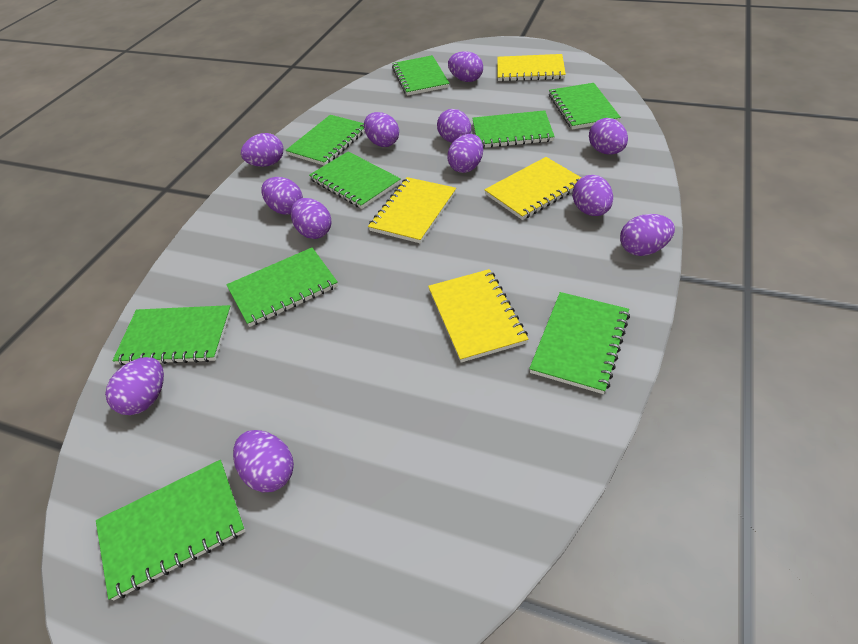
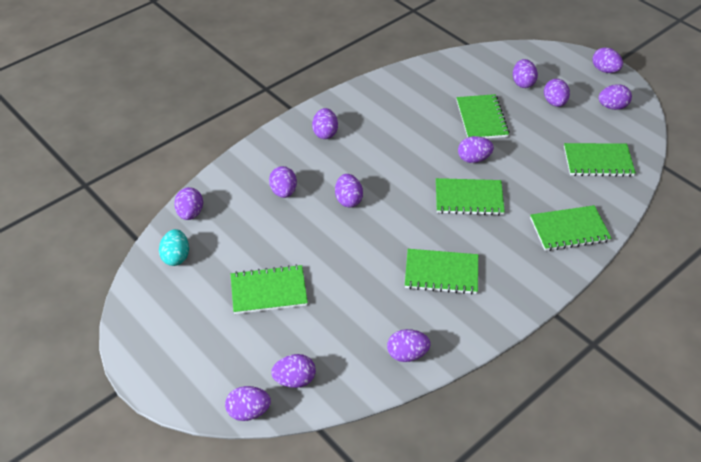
green notebook: 9 -> 6
turquoise egg: 0 -> 1
yellow notebook: 4 -> 0

